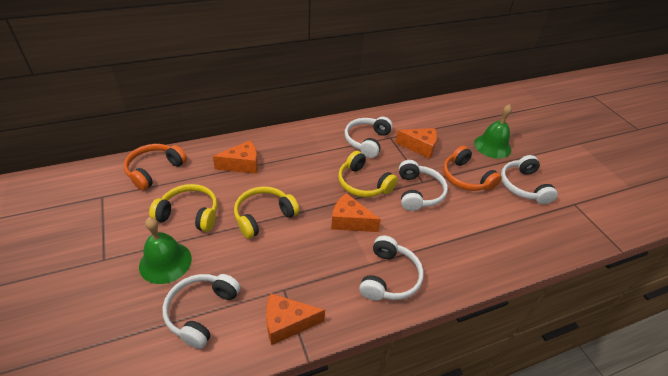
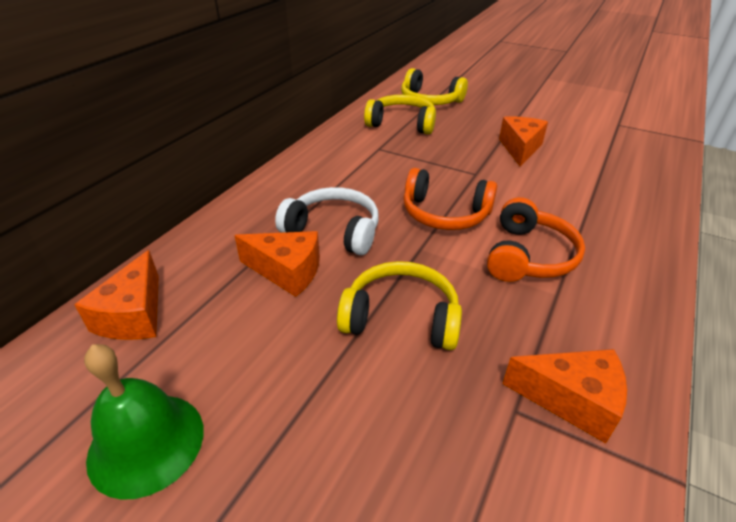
green bell: 2 -> 1
white headphones: 5 -> 1

